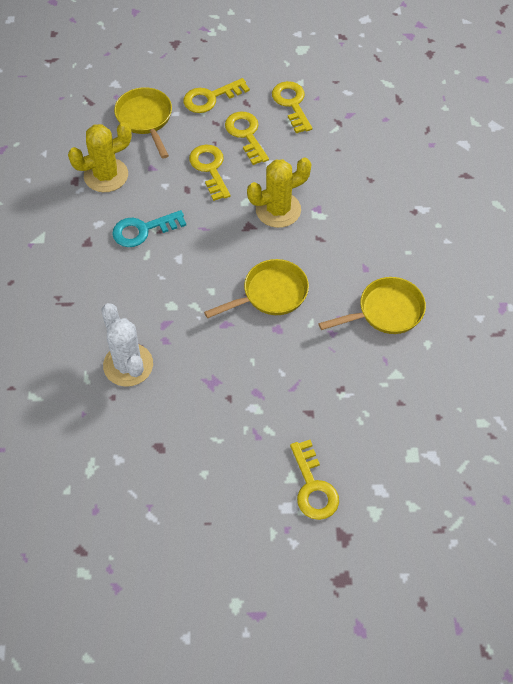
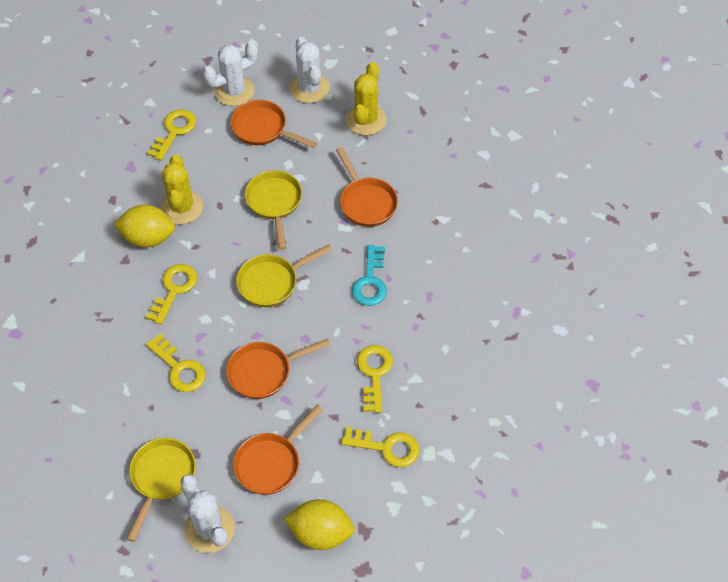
orange pan: 0 -> 4
white cactus: 1 -> 3
yellow lemon: 0 -> 2

